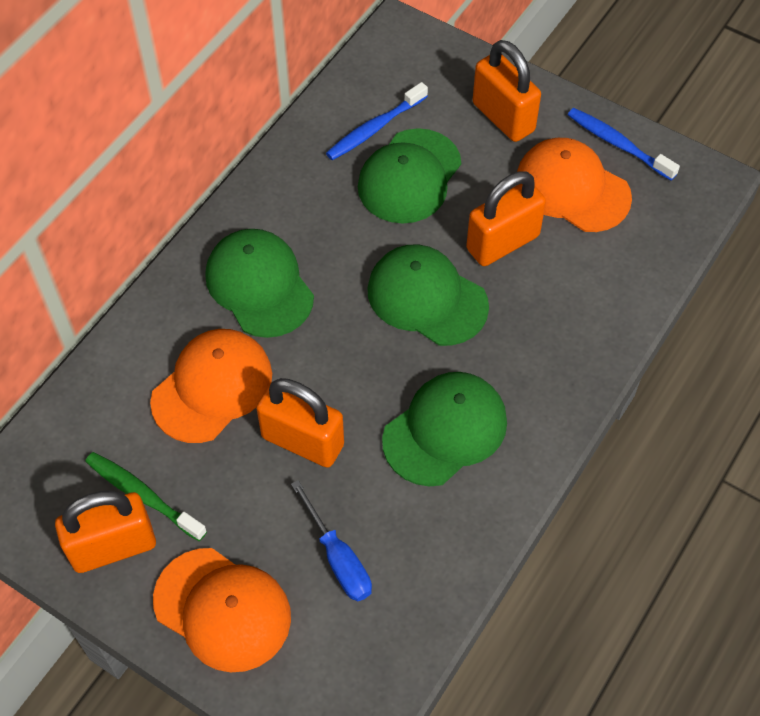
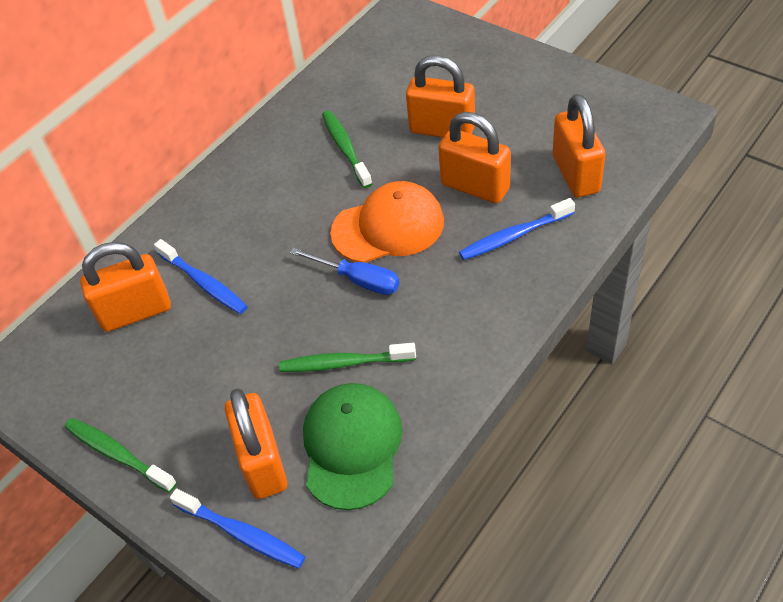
blue toothbrush: 2 -> 3
green cap: 4 -> 1
green toothbrush: 1 -> 3
orange cap: 3 -> 1
orange padlock: 4 -> 5

